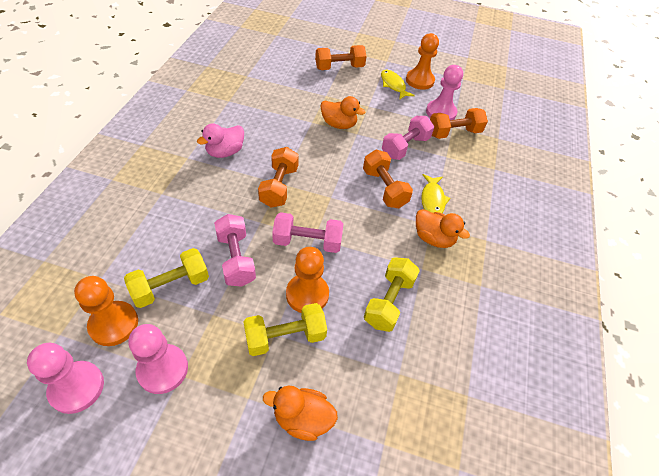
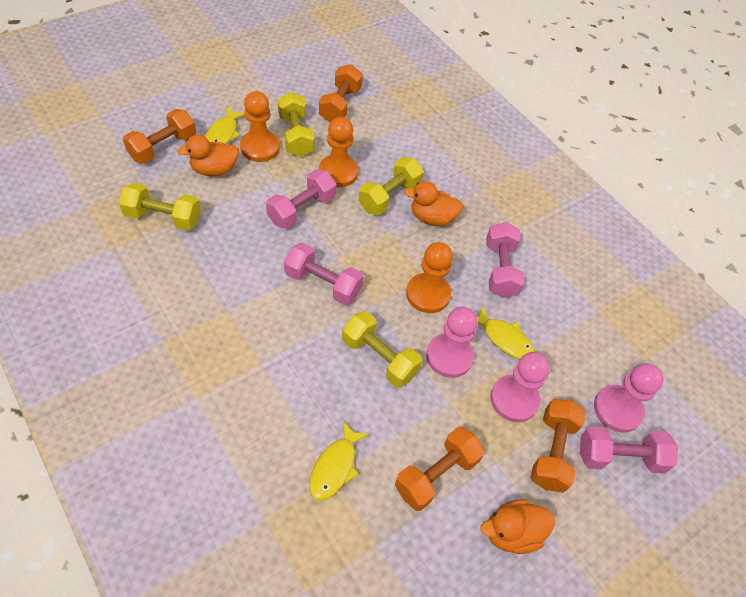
pink duck: 1 -> 0
pink dumbbell: 3 -> 4
yellow dumbbell: 3 -> 4
yellow fish: 2 -> 3

